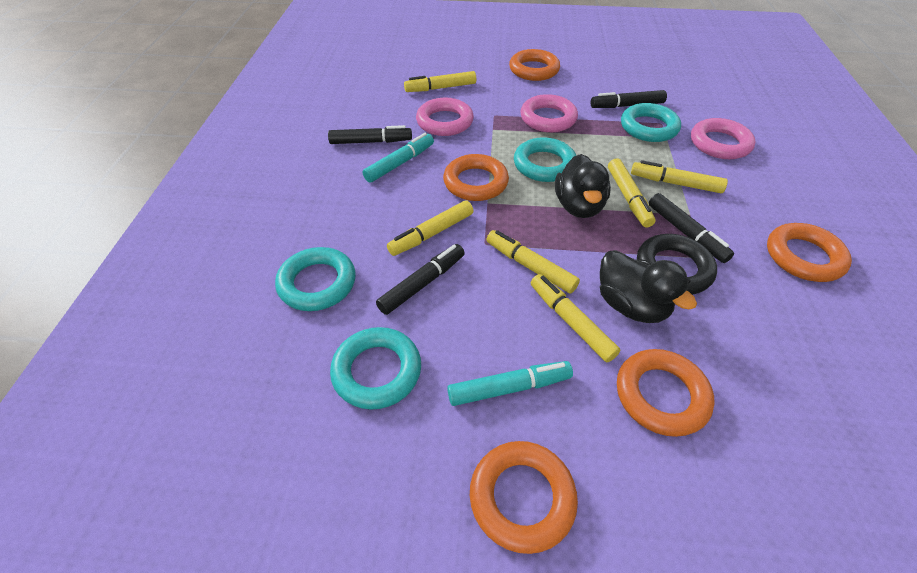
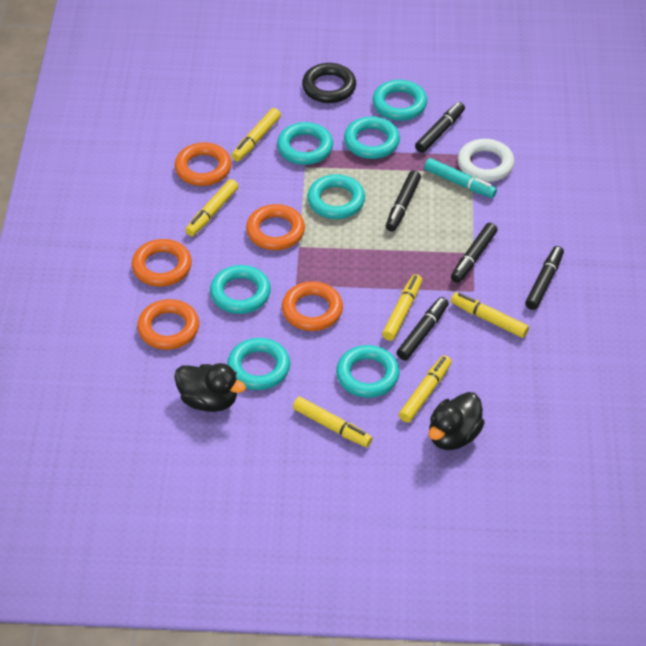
black marker: 4 -> 5
pink ring: 3 -> 0
turquoise marker: 2 -> 1
turquoise ring: 4 -> 7
white ring: 0 -> 1

